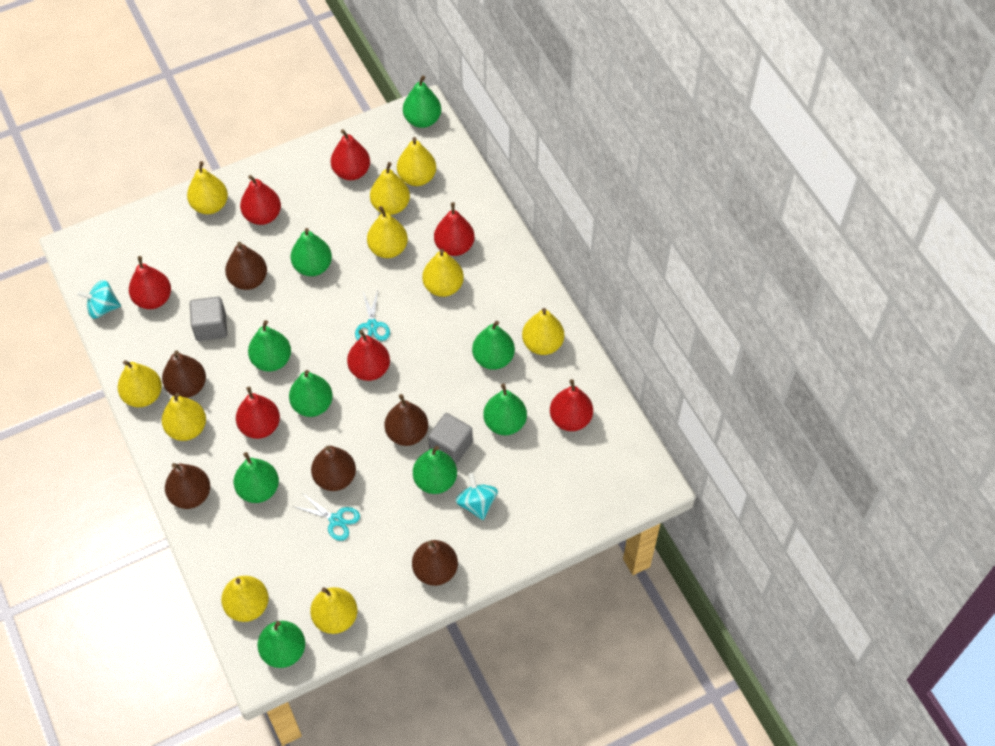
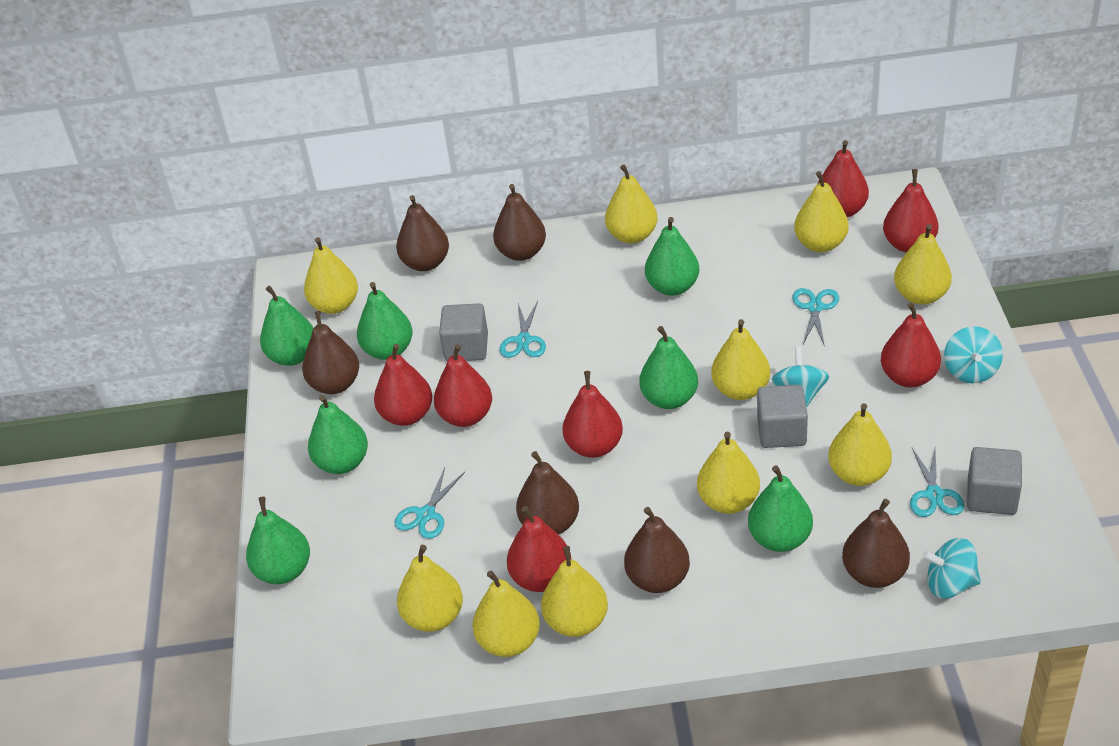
green pear: 9 -> 7
grey cube: 2 -> 3
turquoise scissors: 2 -> 4
turquoise spinning top: 2 -> 3

